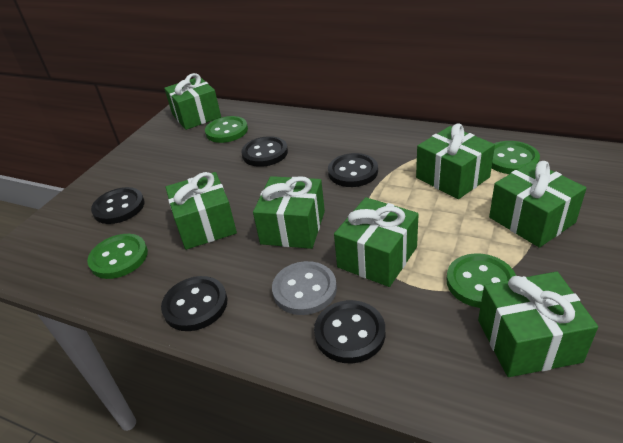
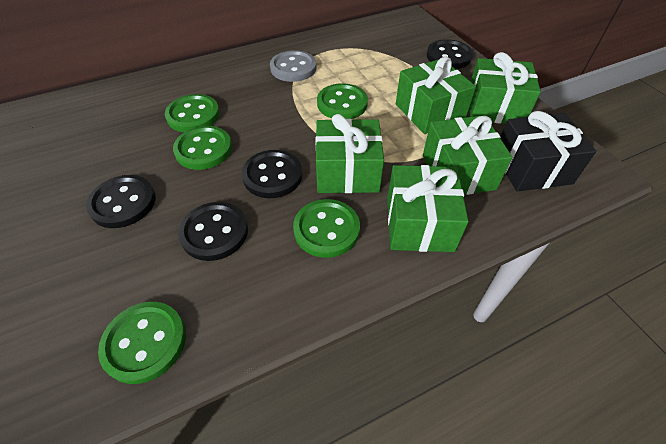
black button: 5 -> 4
black gift: 0 -> 1
green button: 4 -> 5
green gift: 7 -> 5

